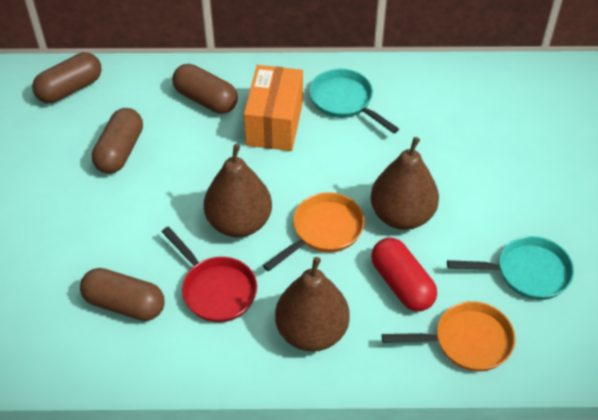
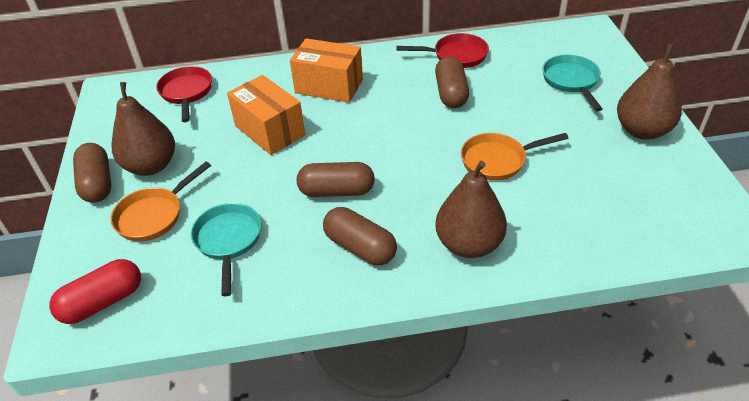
orange box: 1 -> 2
red pan: 1 -> 2

